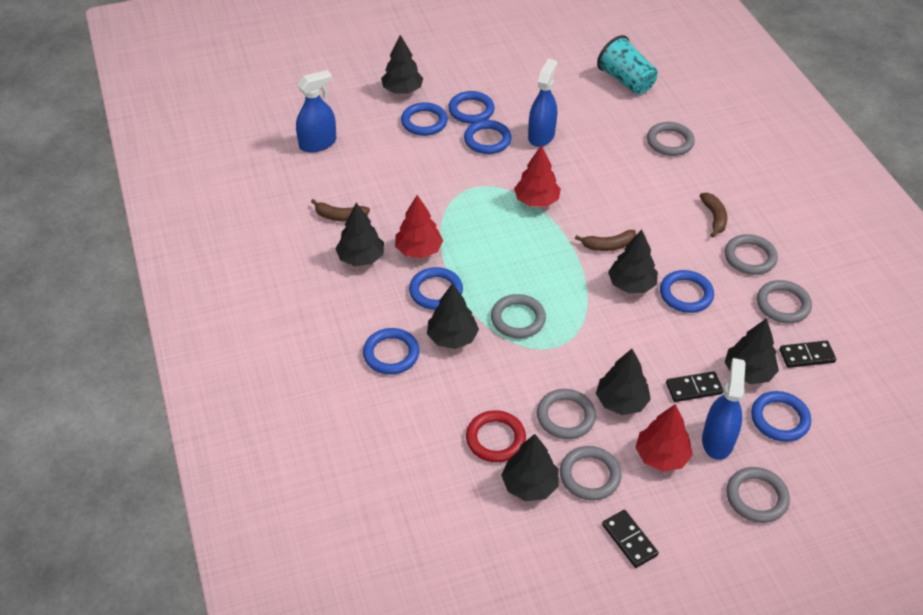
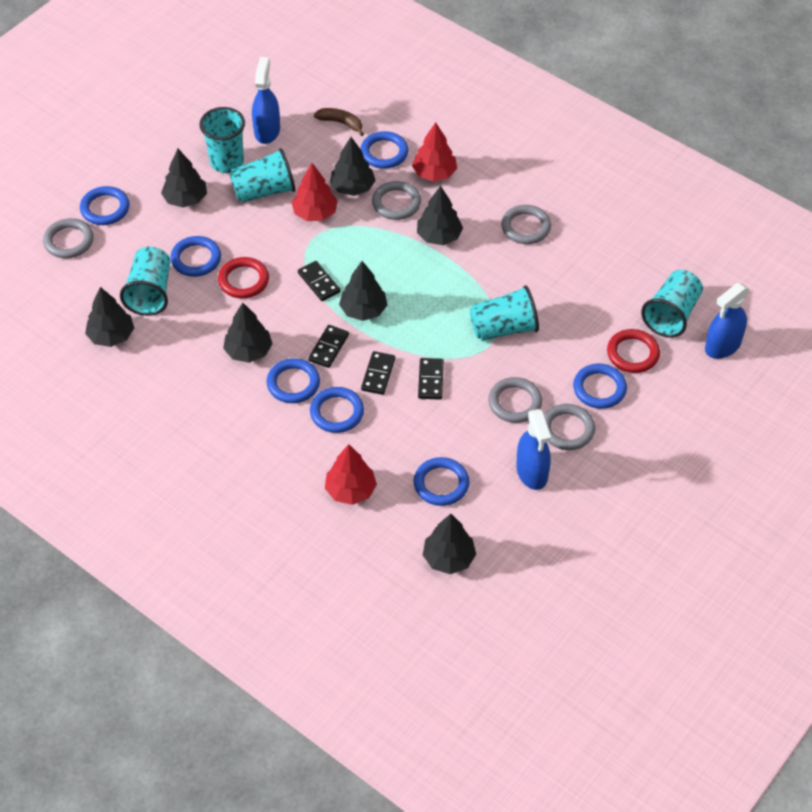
black domino: 3 -> 4
brown banana: 3 -> 1
grey ring: 7 -> 5
red ring: 1 -> 2
turquoise cup: 1 -> 5

